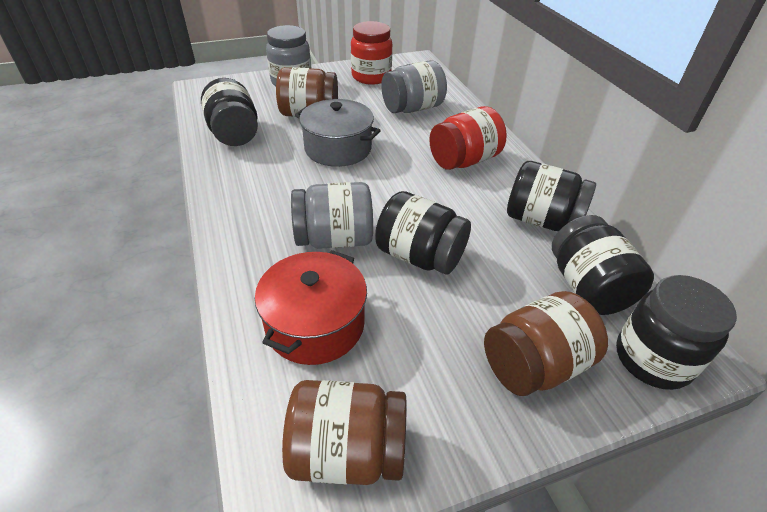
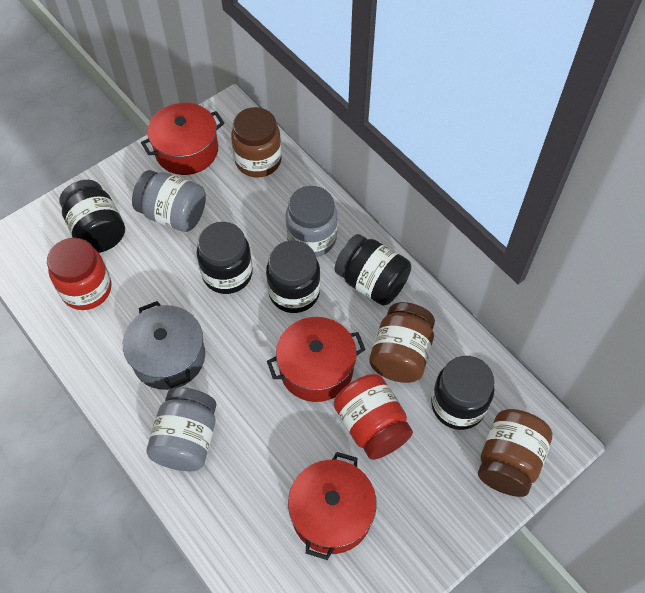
red pot: 1 -> 3

